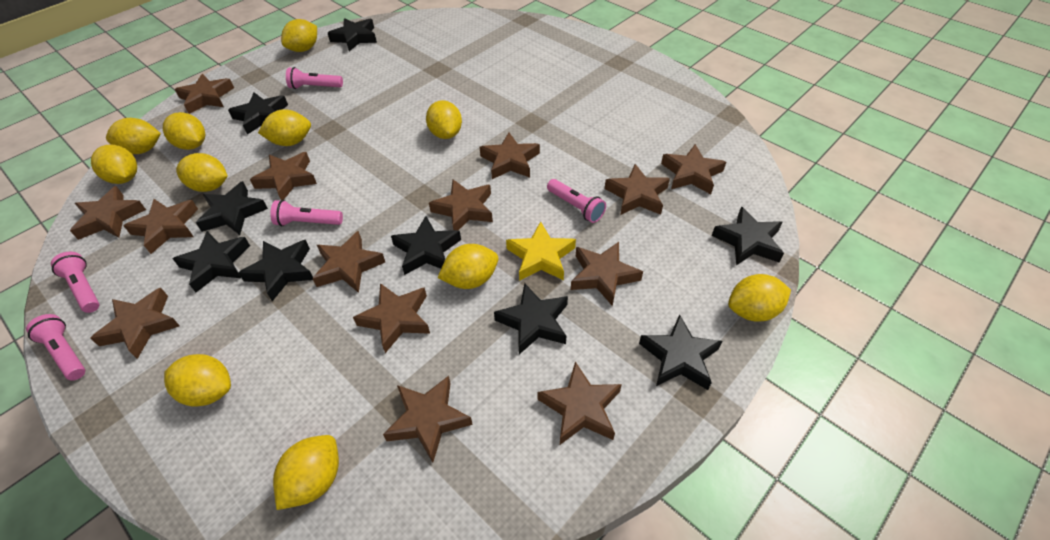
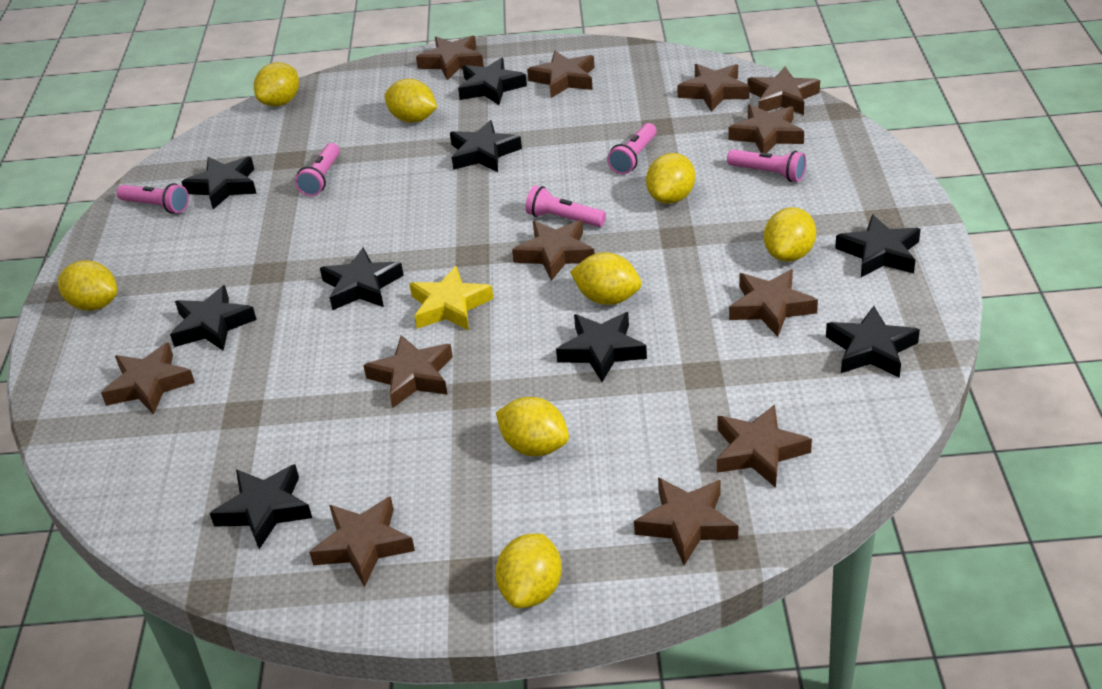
brown star: 14 -> 12
yellow lemon: 11 -> 8

